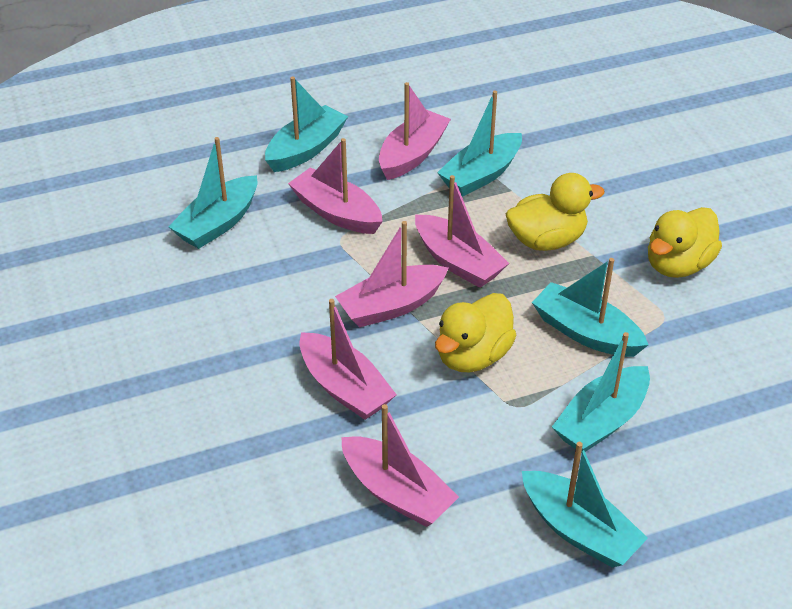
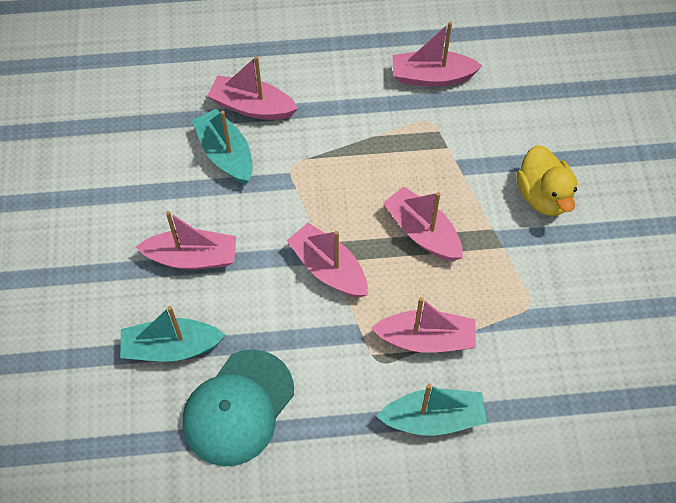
turquoise boat: 6 -> 3
turquoise cap: 0 -> 1
yellow duck: 3 -> 1

